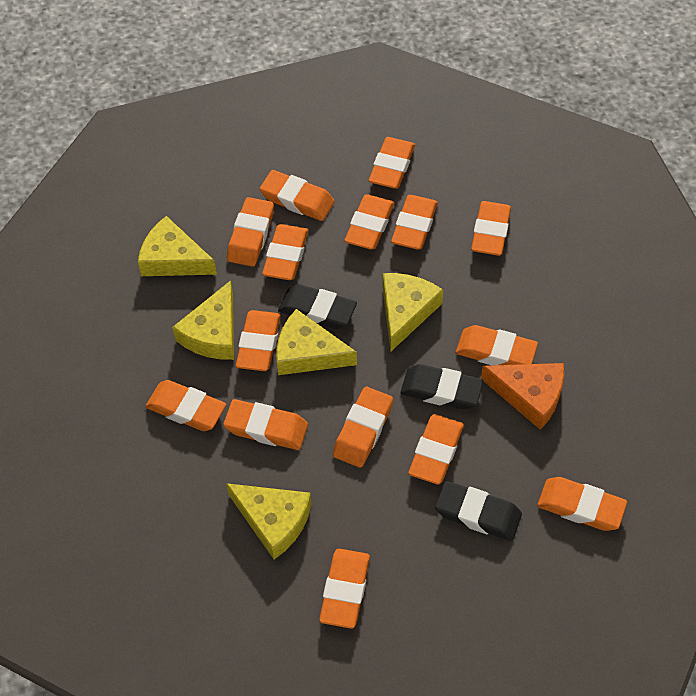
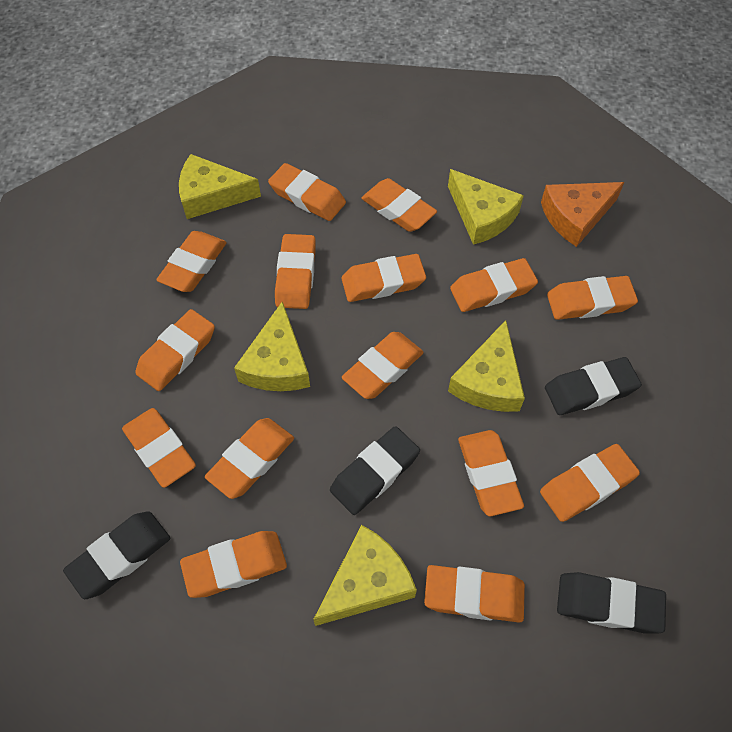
black eraser: 3 -> 4

